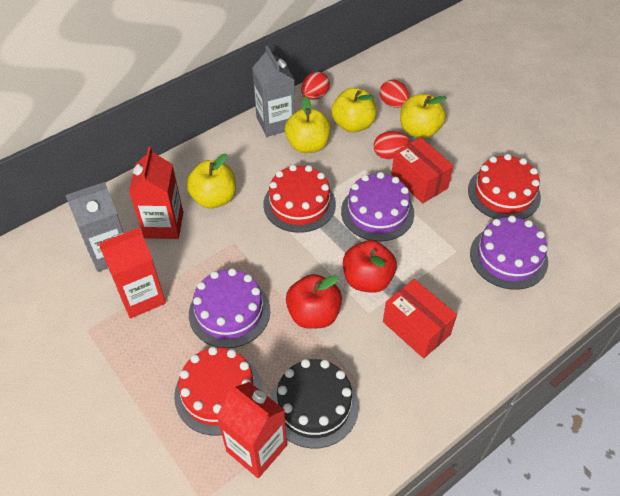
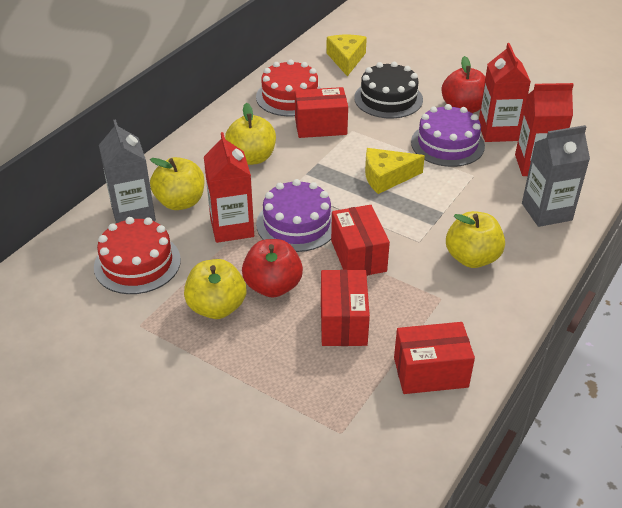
purple cake: 3 -> 2
red box: 2 -> 4
red cake: 3 -> 2
red egg: 3 -> 0
yellow cheese: 0 -> 2

